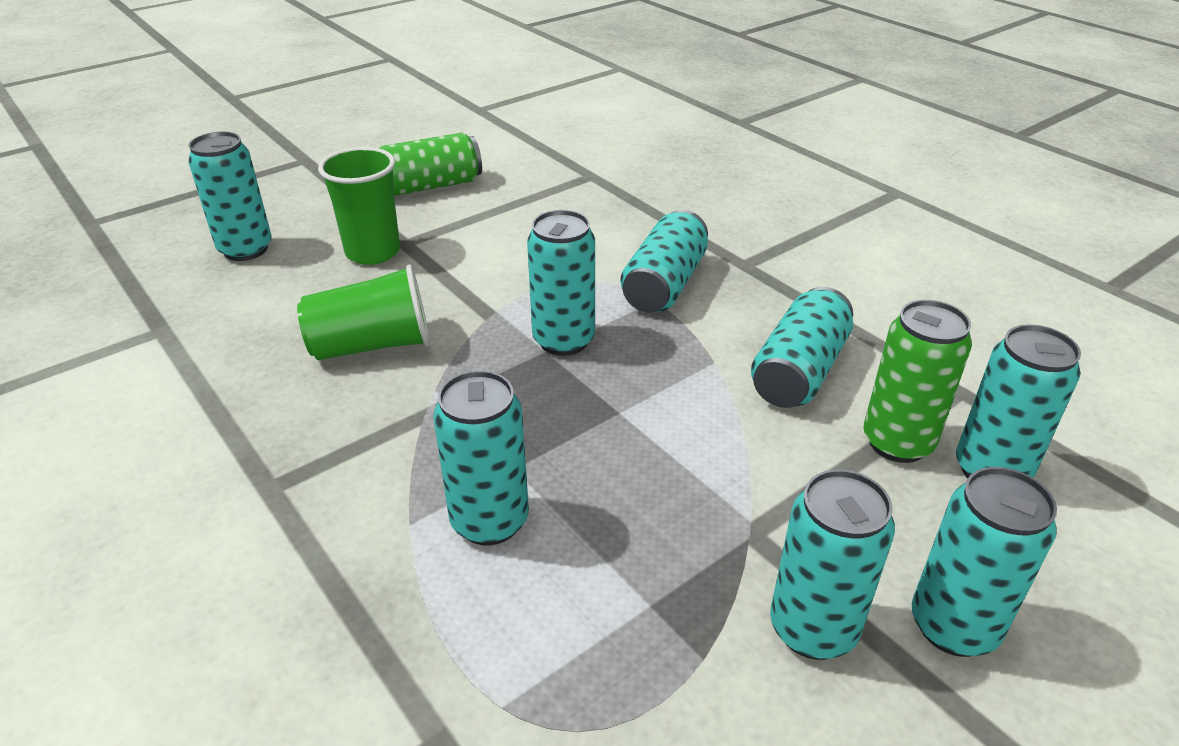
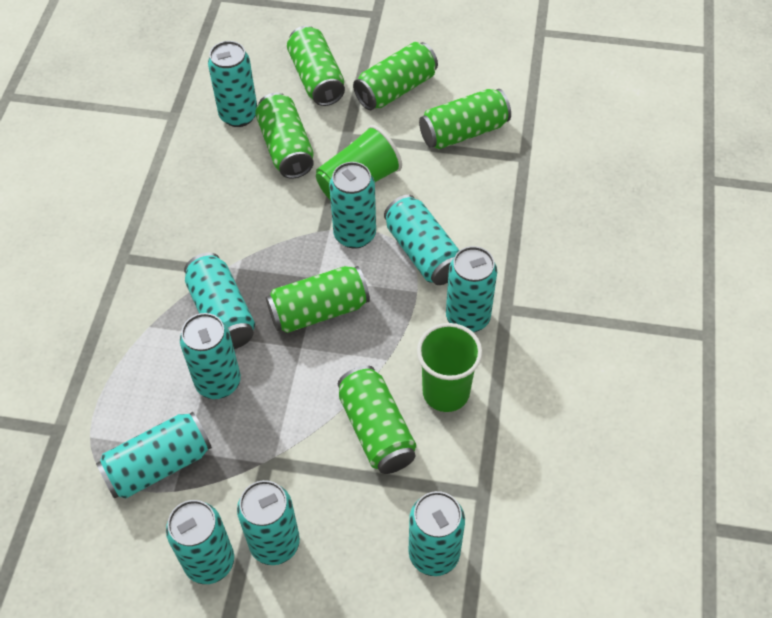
green can: 2 -> 6
turquoise can: 8 -> 10

